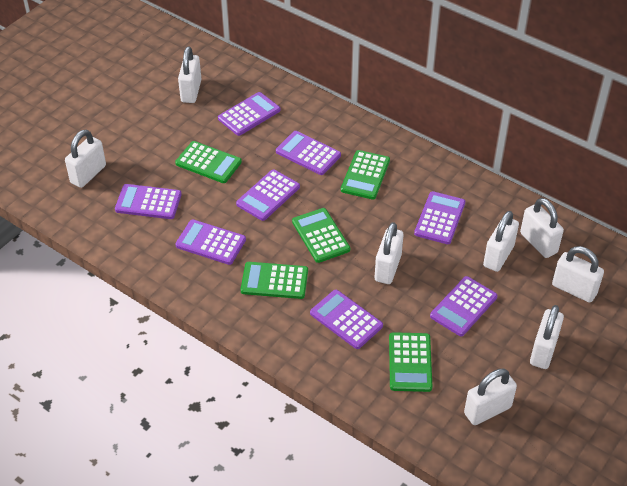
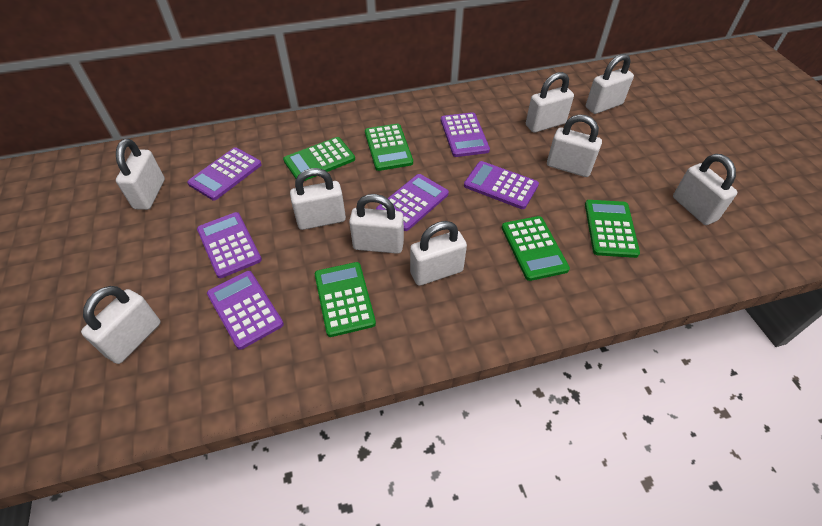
purple calculator: 8 -> 6
white padlock: 8 -> 9

